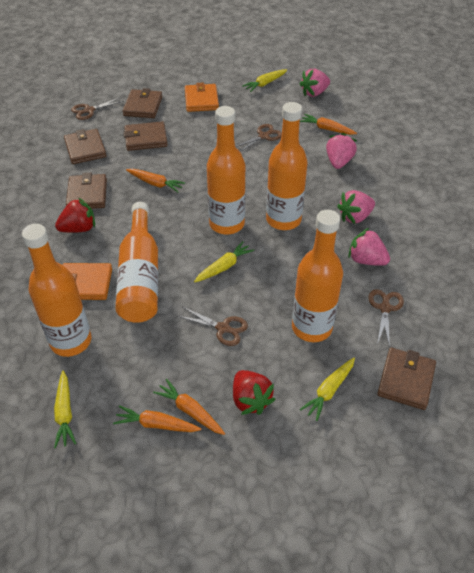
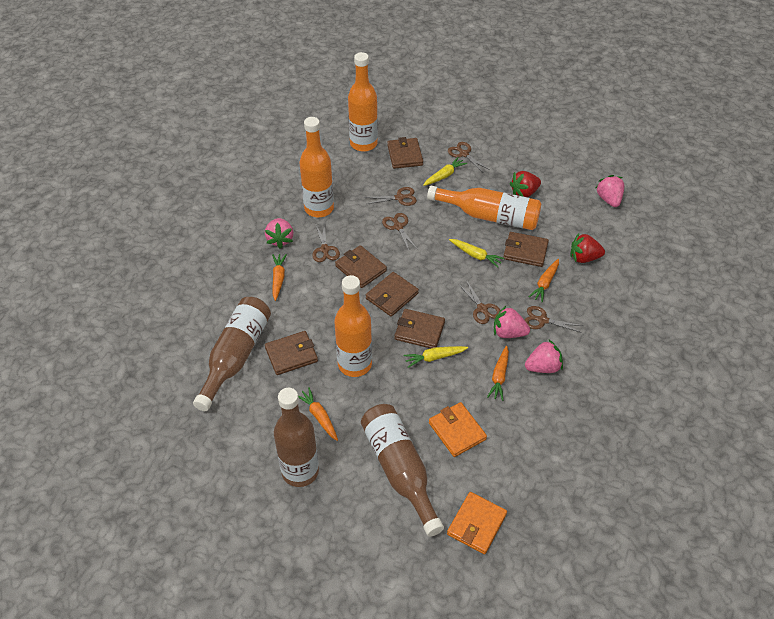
brown bottle: 0 -> 3
brown scissors: 4 -> 6
brown wallet: 5 -> 6
orange bottle: 5 -> 4
yellow carrot: 4 -> 3

